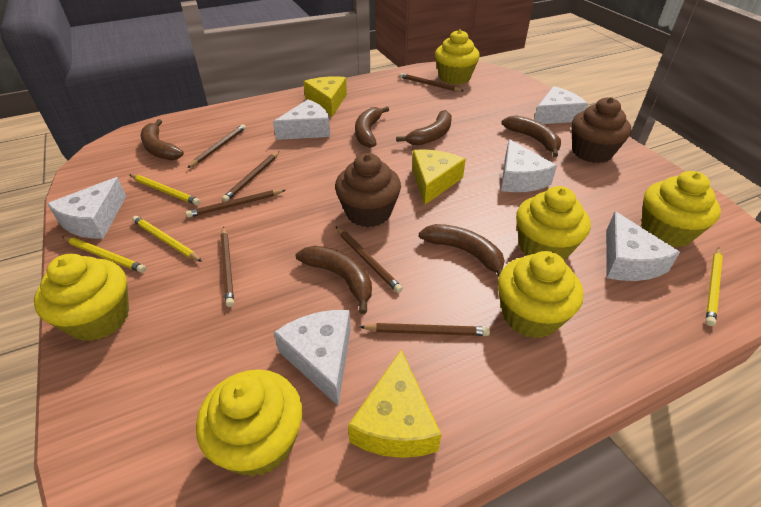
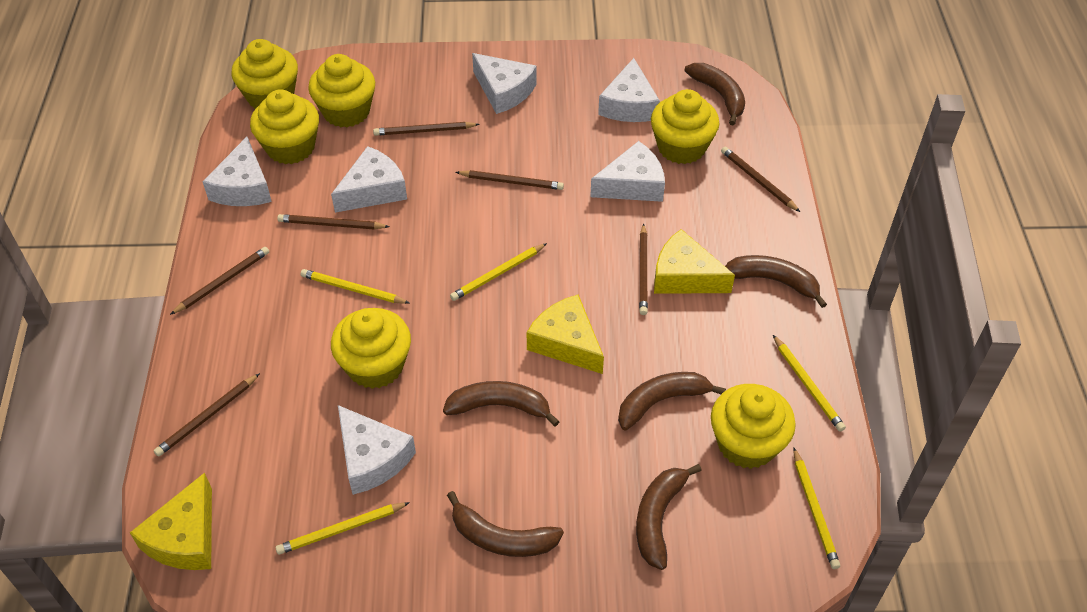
brown cupcake: 2 -> 0
yellow pencil: 4 -> 5

